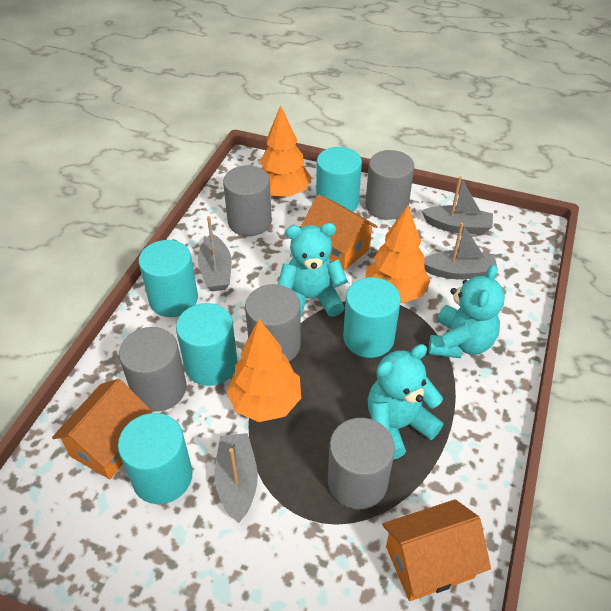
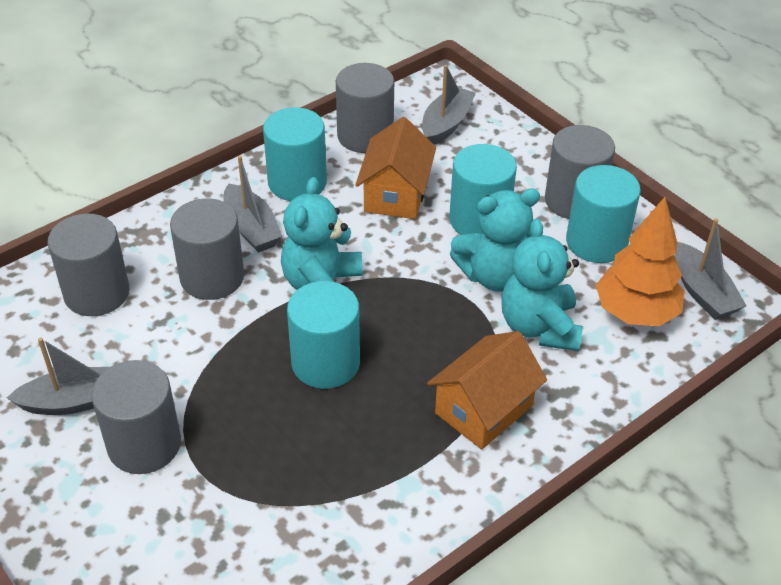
orange house: 3 -> 2
orange tree: 3 -> 1
turquoise cylinder: 5 -> 4

